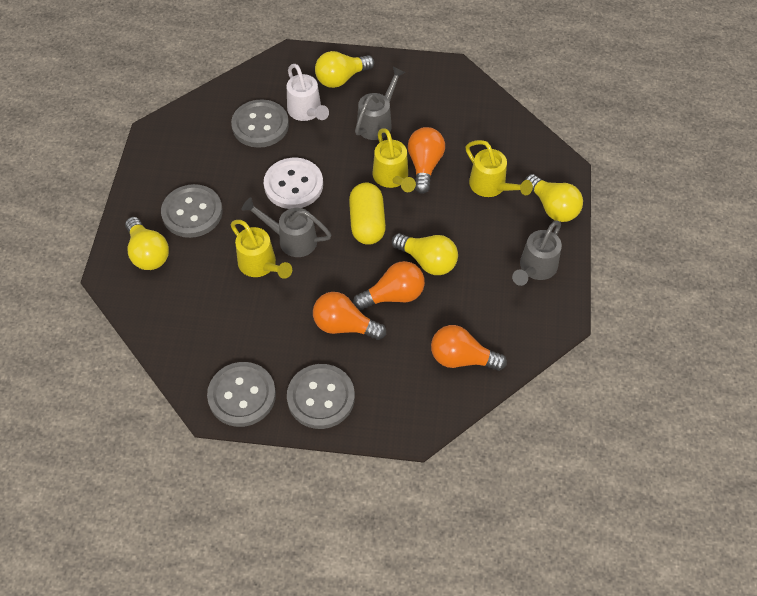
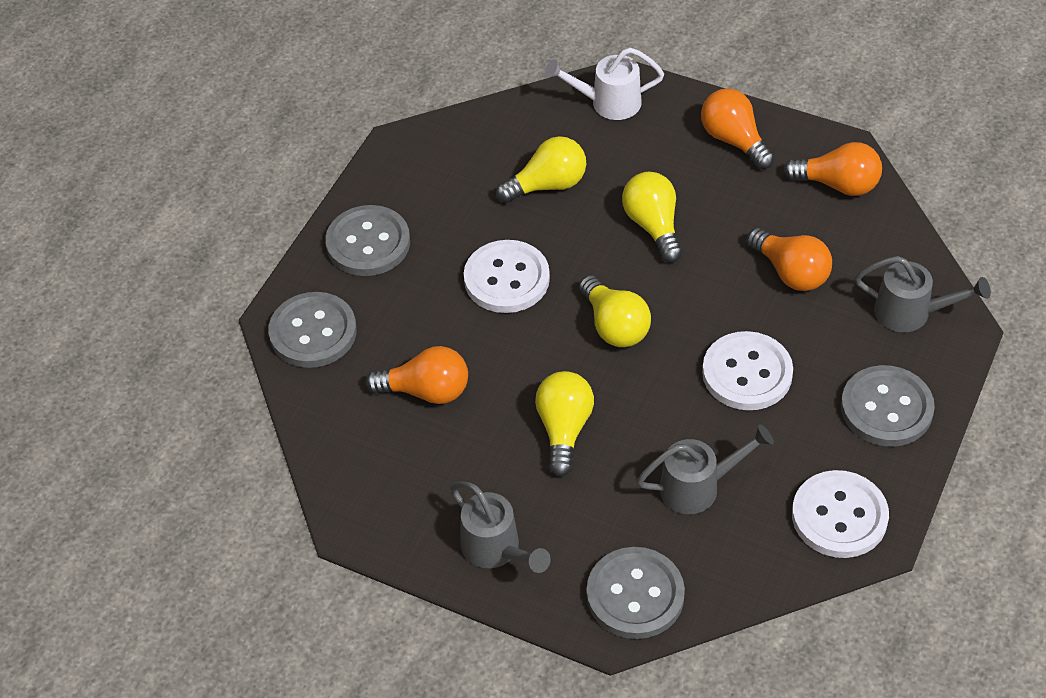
white button: 1 -> 3
yellow capsule: 1 -> 0
yellow watering can: 3 -> 0

